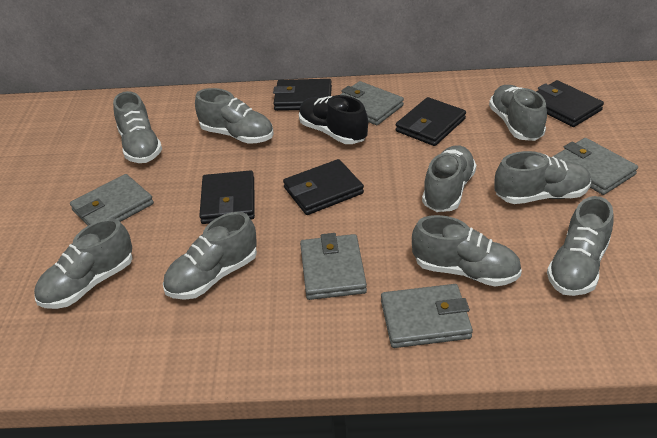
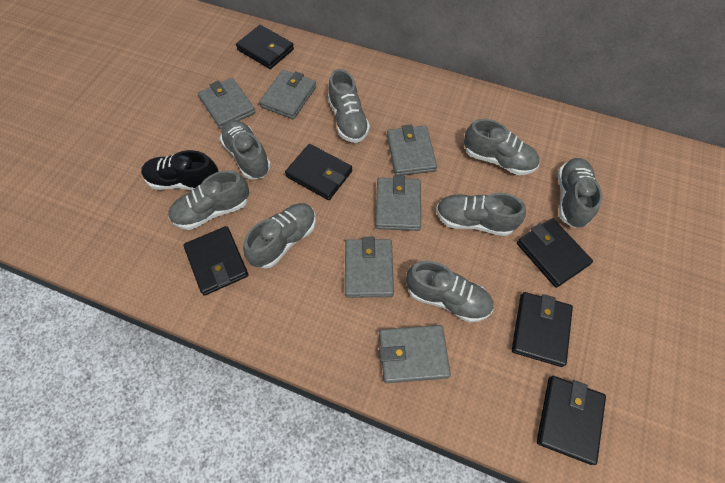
black wallet: 5 -> 6
grey shoe: 9 -> 8
grey wallet: 5 -> 6

